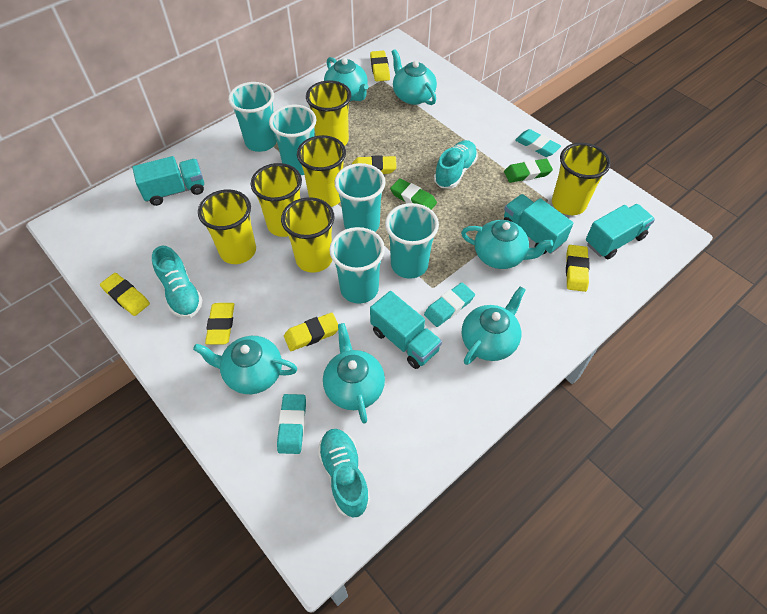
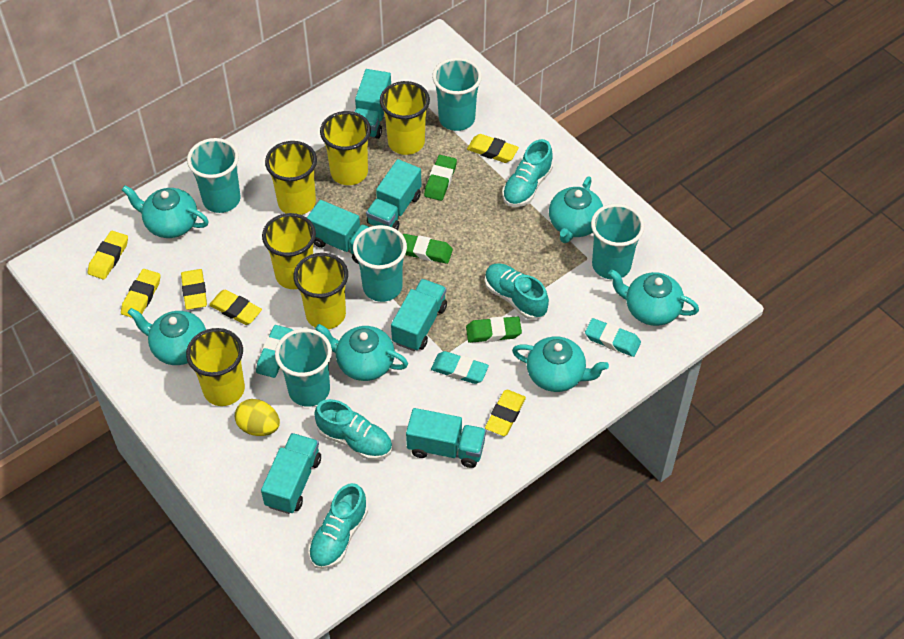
green eraser: 2 -> 3
turquoise shoe: 3 -> 4
turquoise truck: 4 -> 6
yellow egg: 0 -> 1

